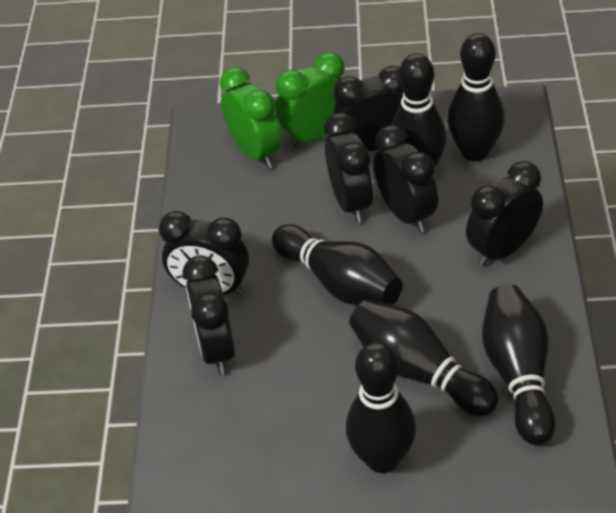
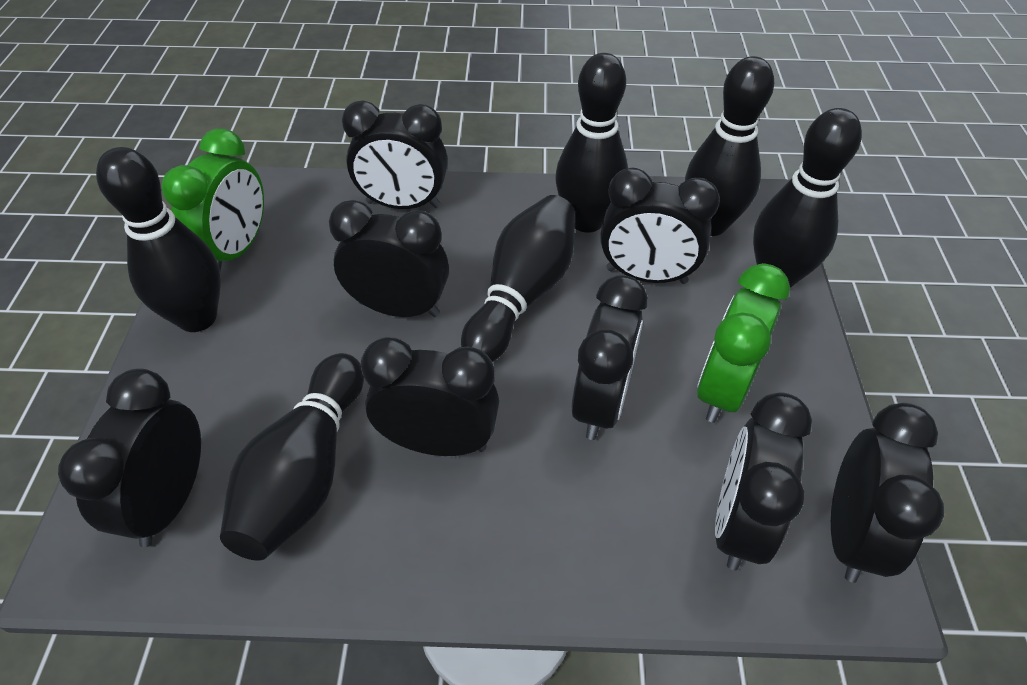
black clock: 6 -> 8

